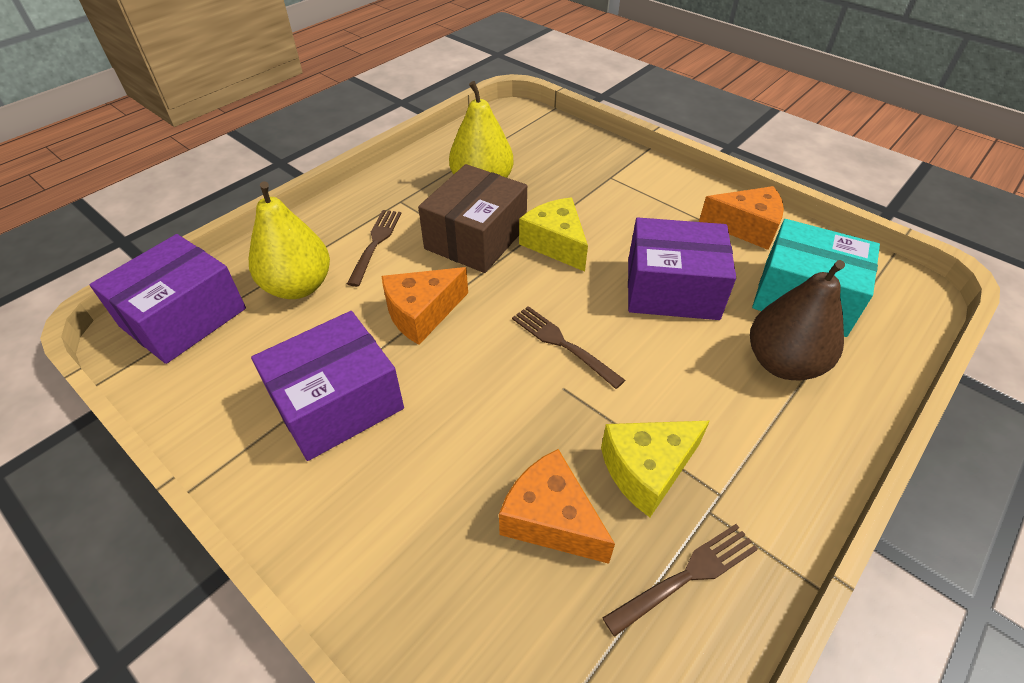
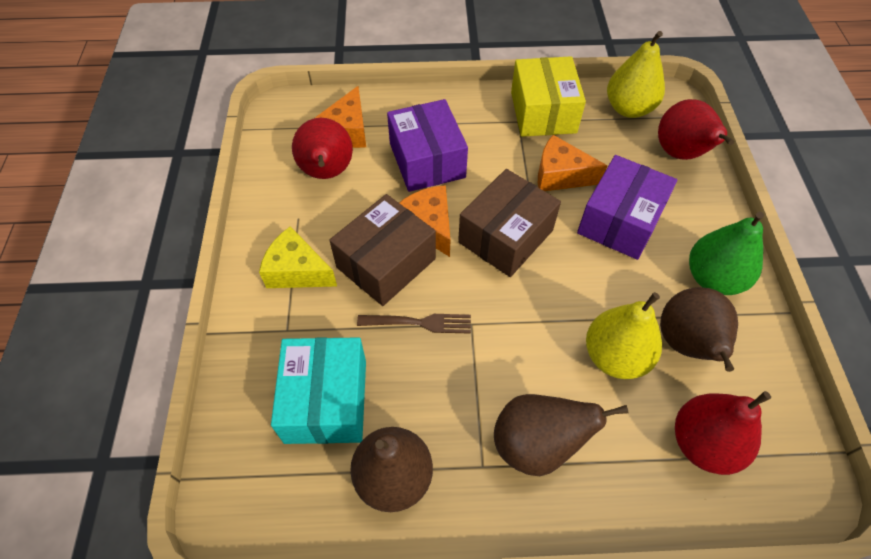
brown box: 1 -> 2
brown fork: 3 -> 1
brown pear: 1 -> 3
green pear: 0 -> 1
purple box: 3 -> 2
red pear: 0 -> 3
yellow box: 0 -> 1
yellow cheese: 2 -> 1

